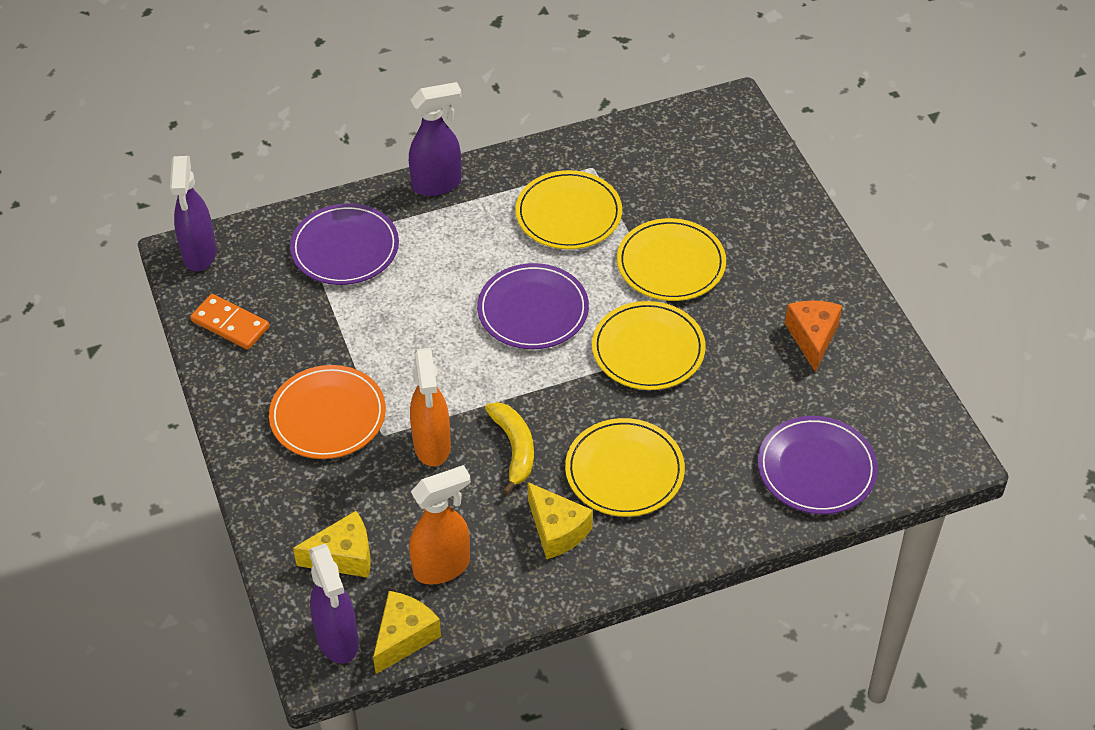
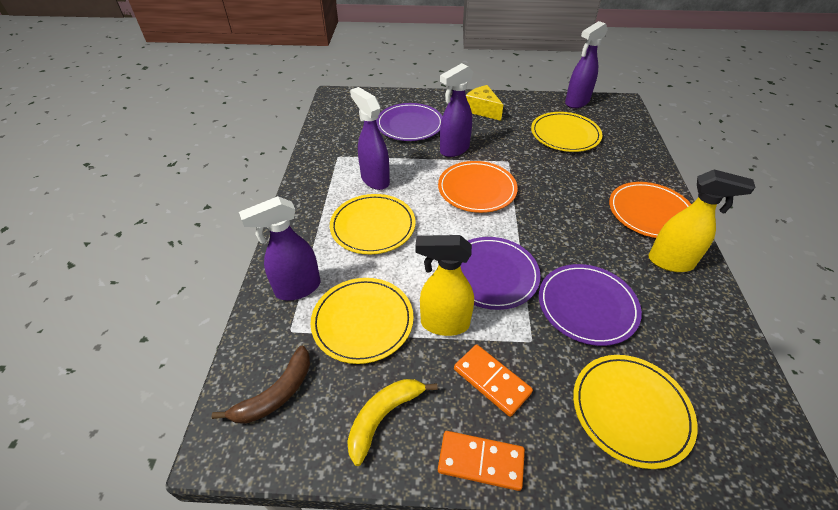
brown banana: 0 -> 1
orange cheese: 1 -> 0
orange domino: 1 -> 2
orange plate: 1 -> 2
orange spray bottle: 2 -> 0
purple spray bottle: 3 -> 4
yellow cheese: 3 -> 1
yellow spray bottle: 0 -> 2

